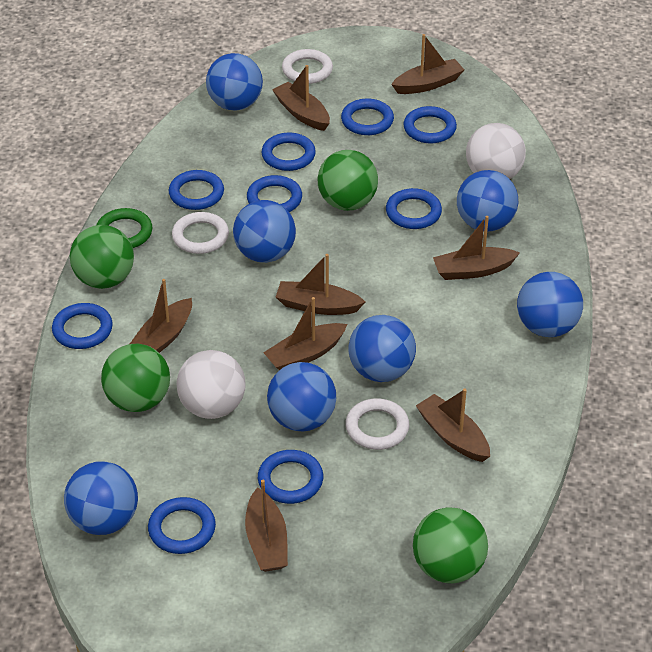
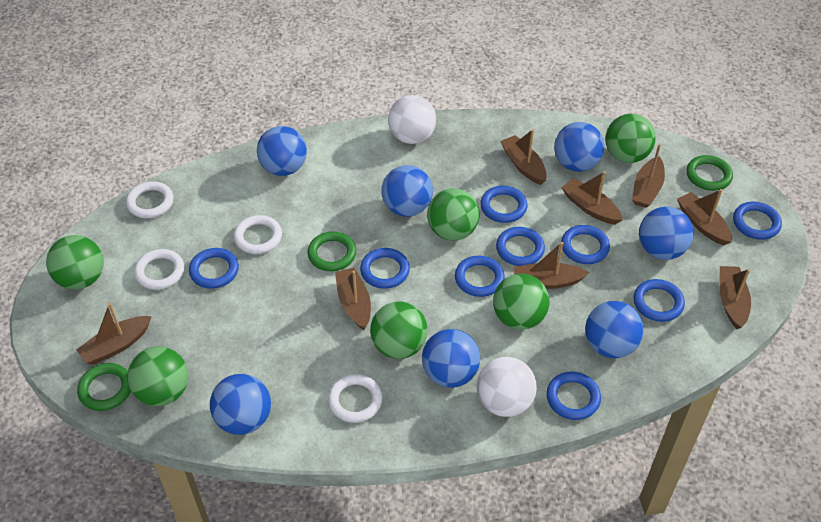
green ball: 4 -> 6
green ring: 1 -> 3
white ring: 3 -> 4

